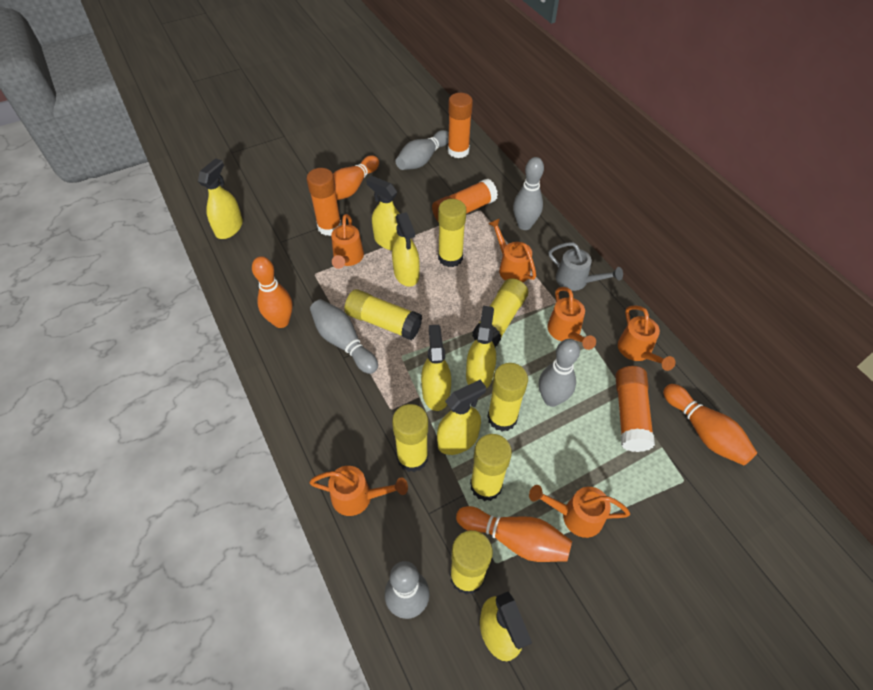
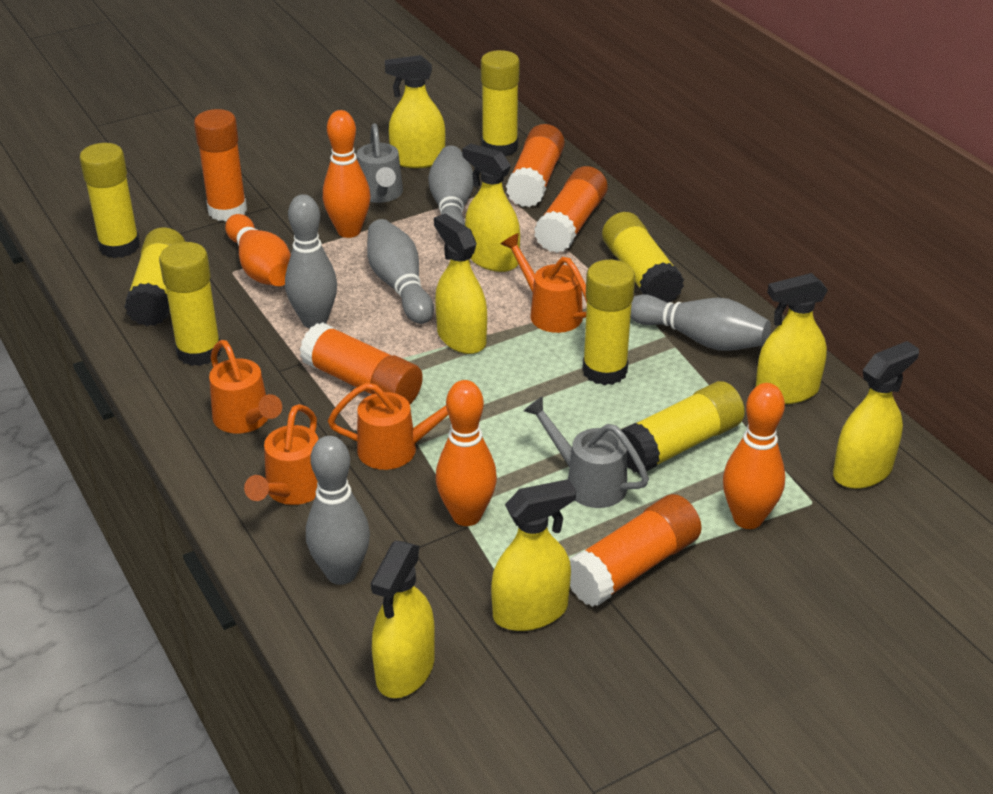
grey watering can: 1 -> 2
orange glue stick: 4 -> 5
orange watering can: 6 -> 4

